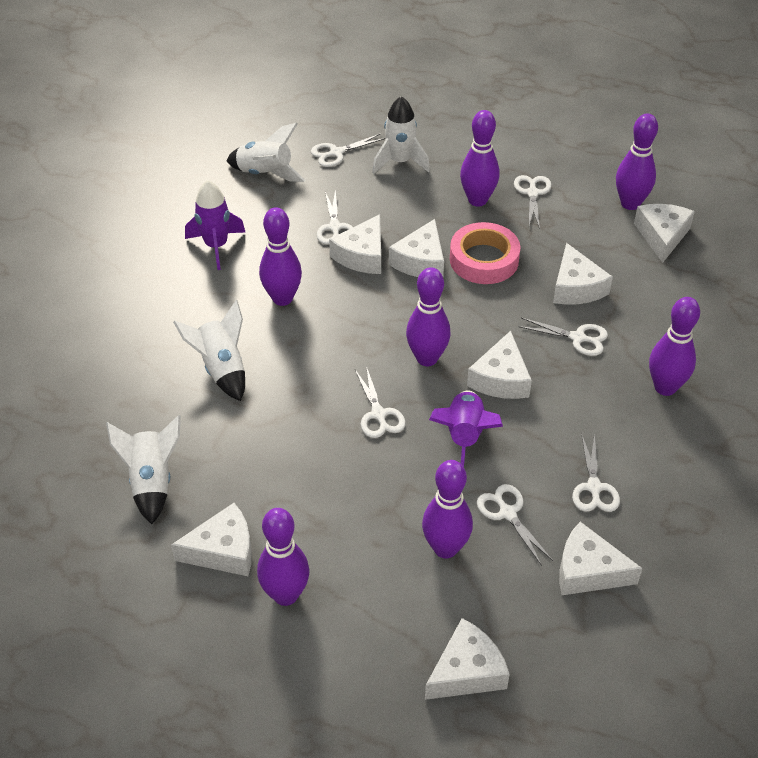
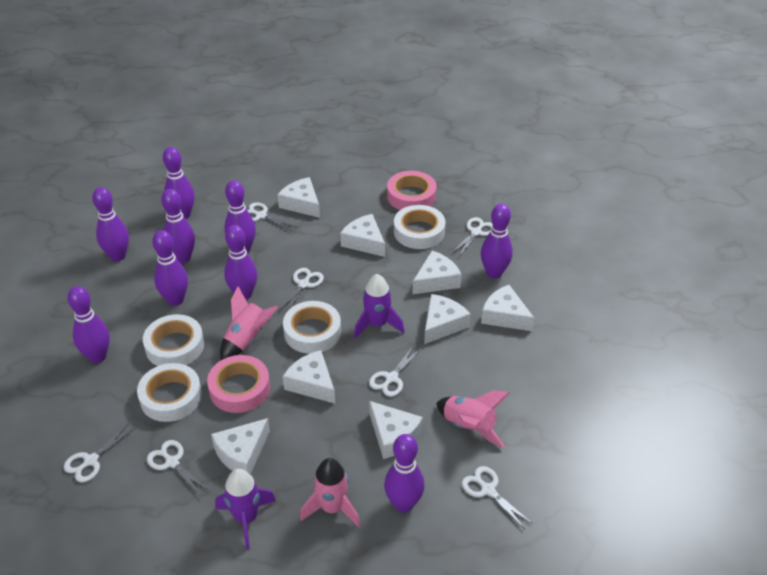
pink rocket: 0 -> 3
pink tape: 1 -> 2
purple bowling pin: 7 -> 9
white rocket: 4 -> 0
white tape: 0 -> 4

